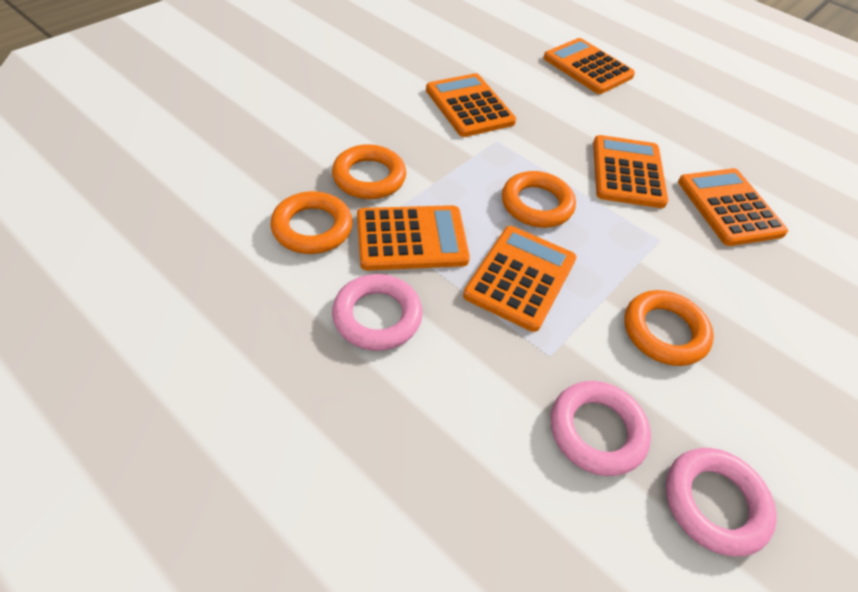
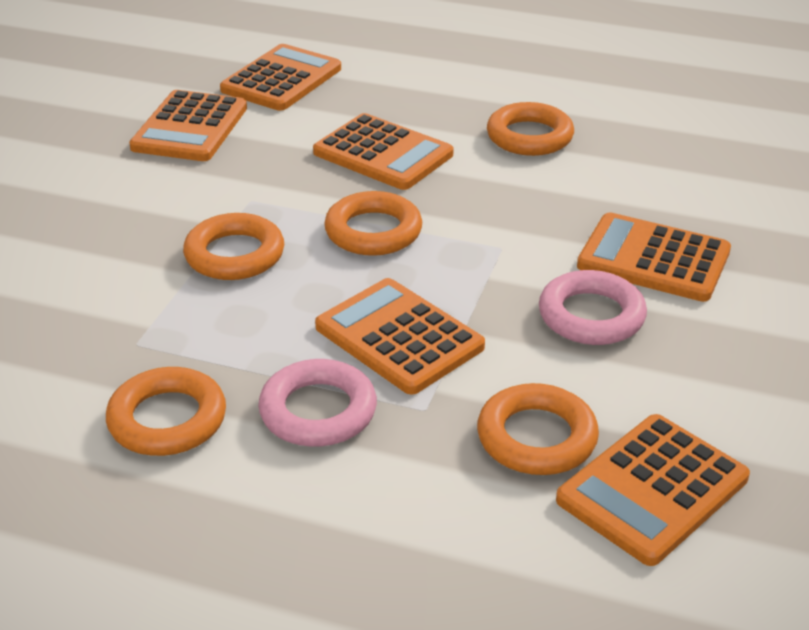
orange ring: 4 -> 5
pink ring: 3 -> 2

